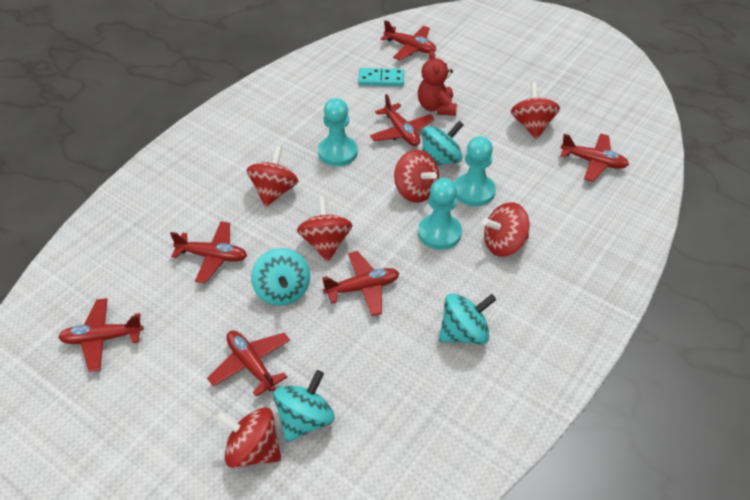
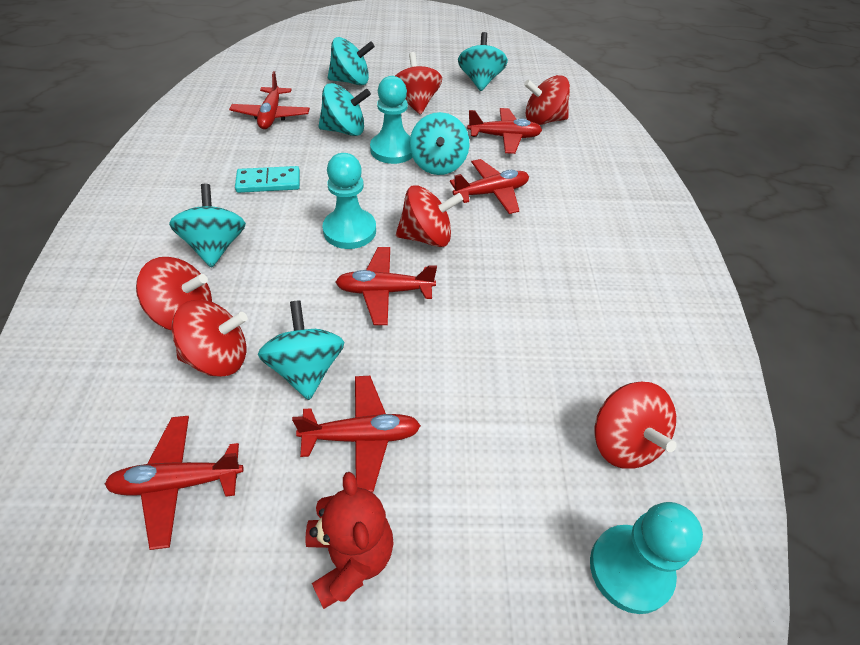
red plane: 7 -> 6
turquoise spinning top: 4 -> 6

